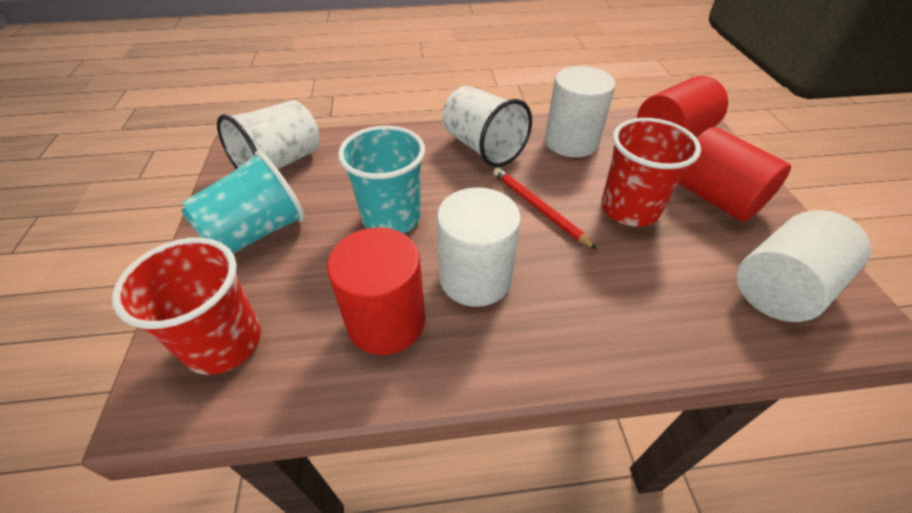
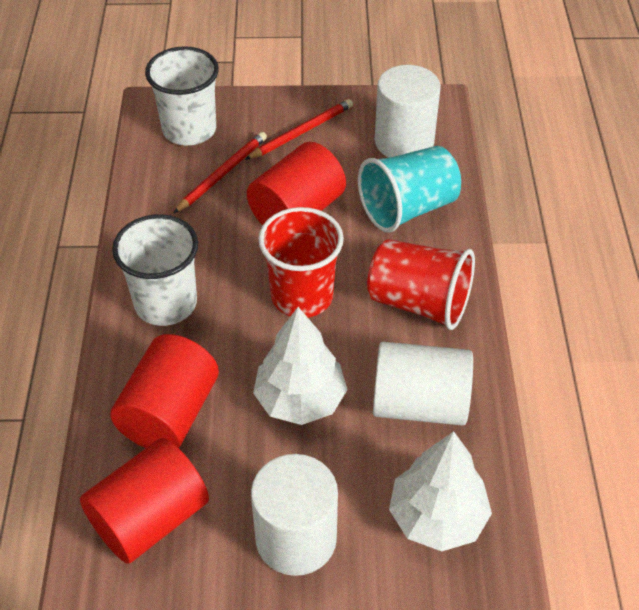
red pencil: 1 -> 2
turquoise cup: 2 -> 1
white tree: 0 -> 2

